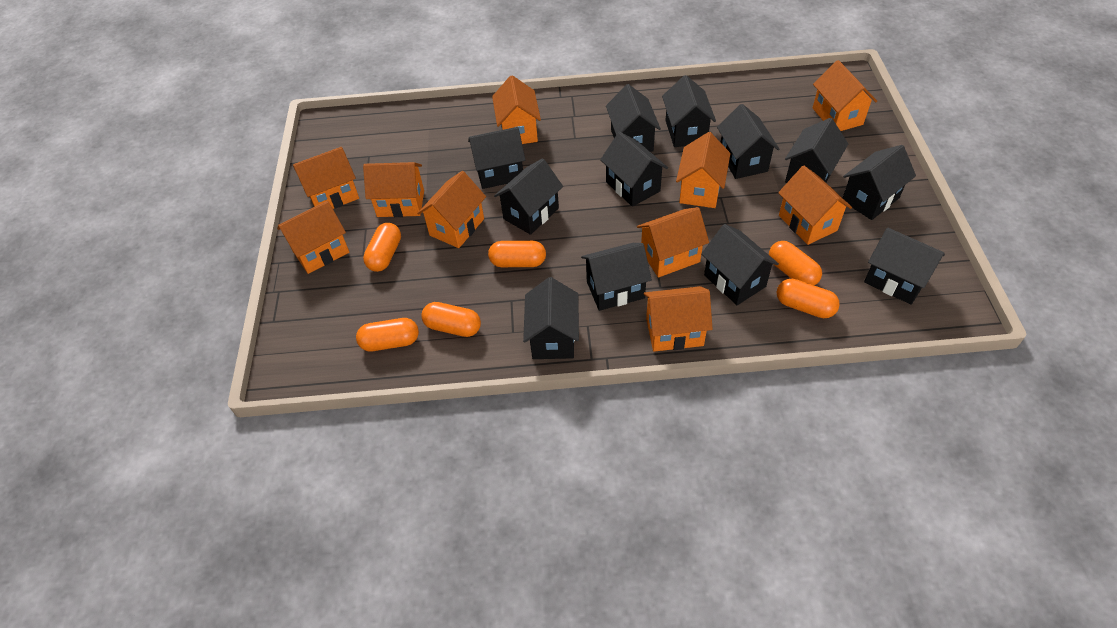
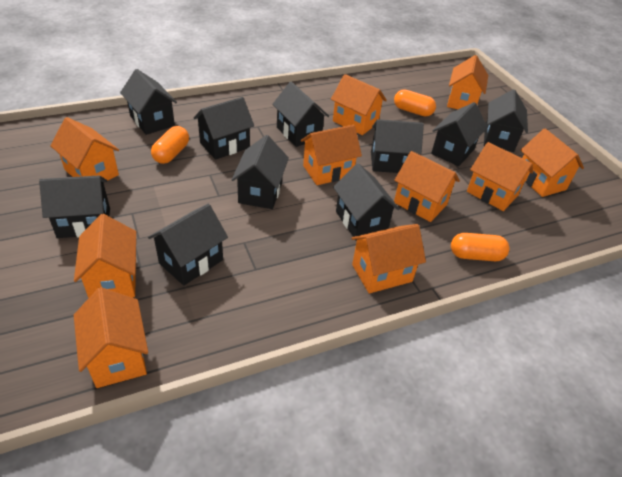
black house: 12 -> 10
orange capsule: 6 -> 3

